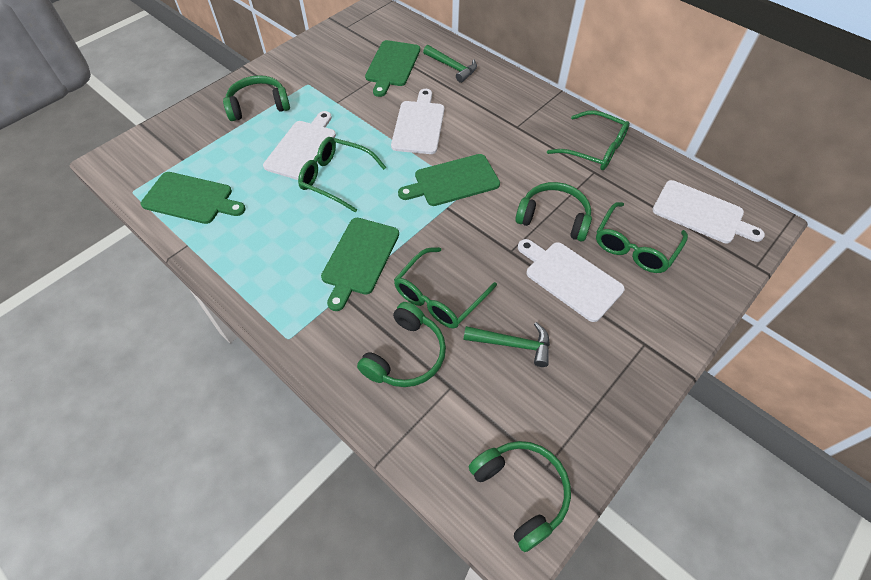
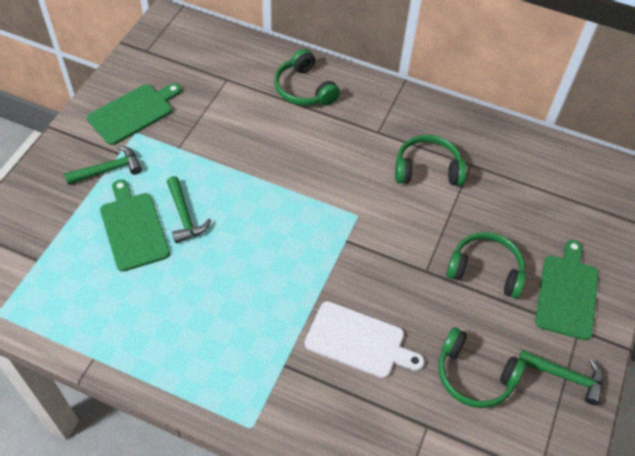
green cutting board: 4 -> 3
green glasses: 4 -> 0
green hammer: 2 -> 3
white cutting board: 4 -> 1

